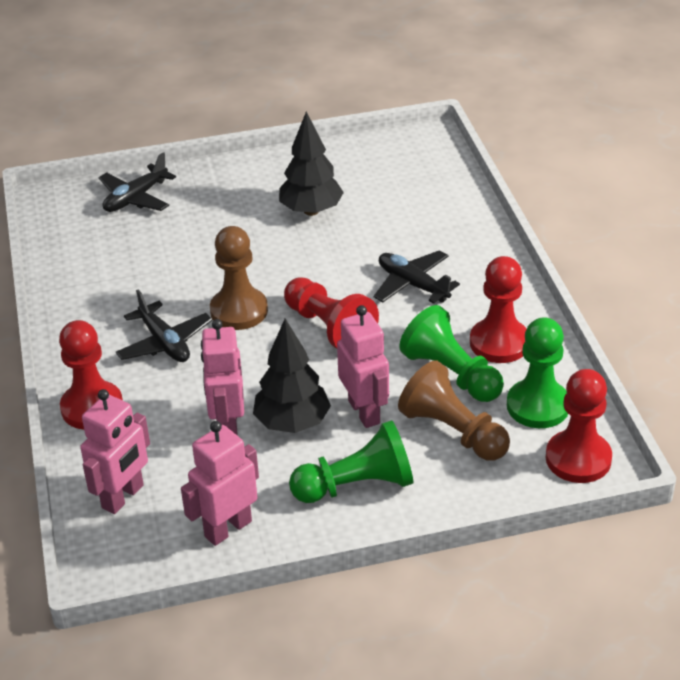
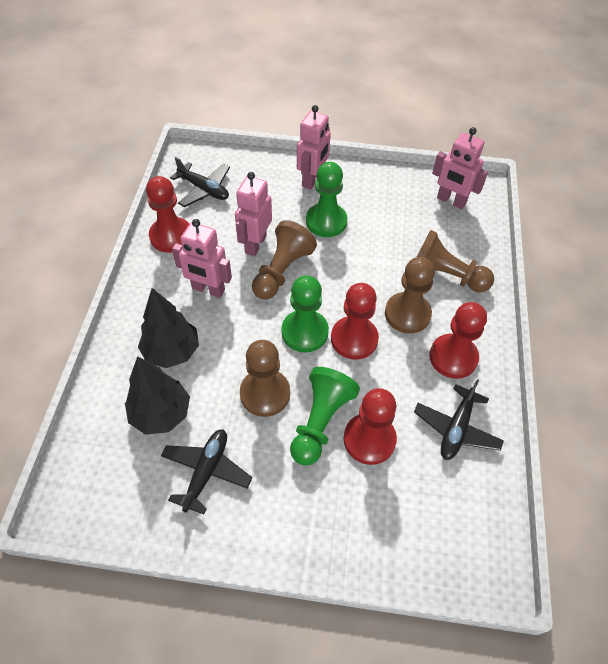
brown pawn: 2 -> 4

